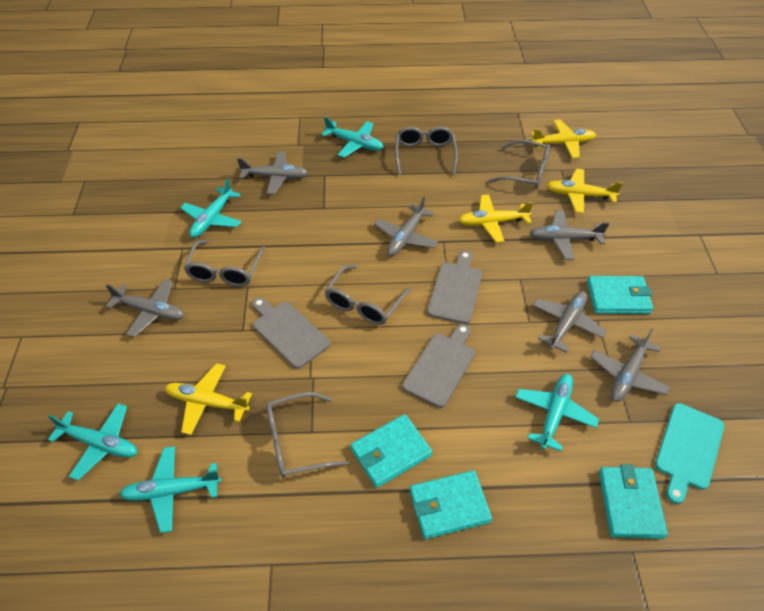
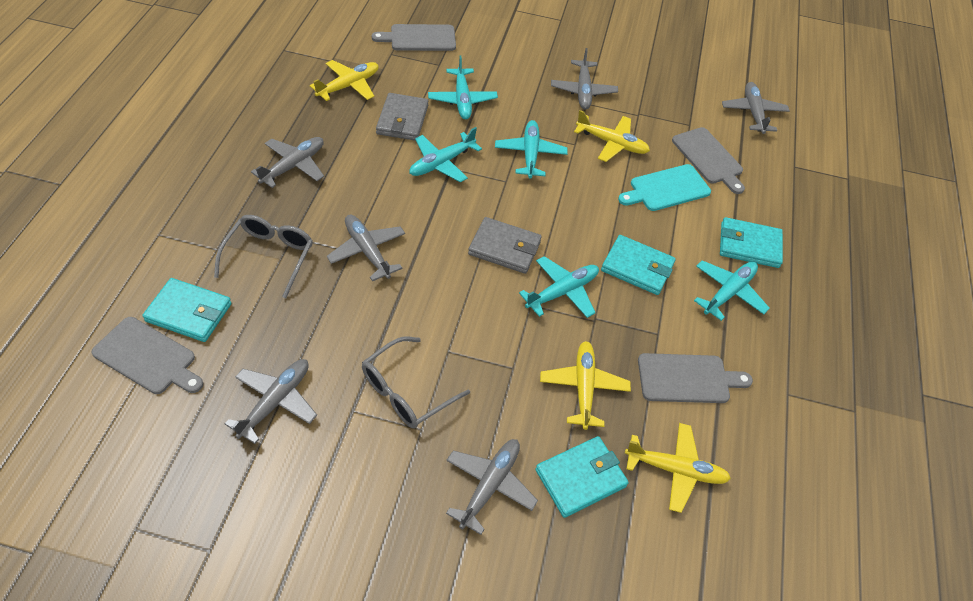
grey cutting board: 3 -> 4
grey glasses: 5 -> 2
grey wallet: 0 -> 2

